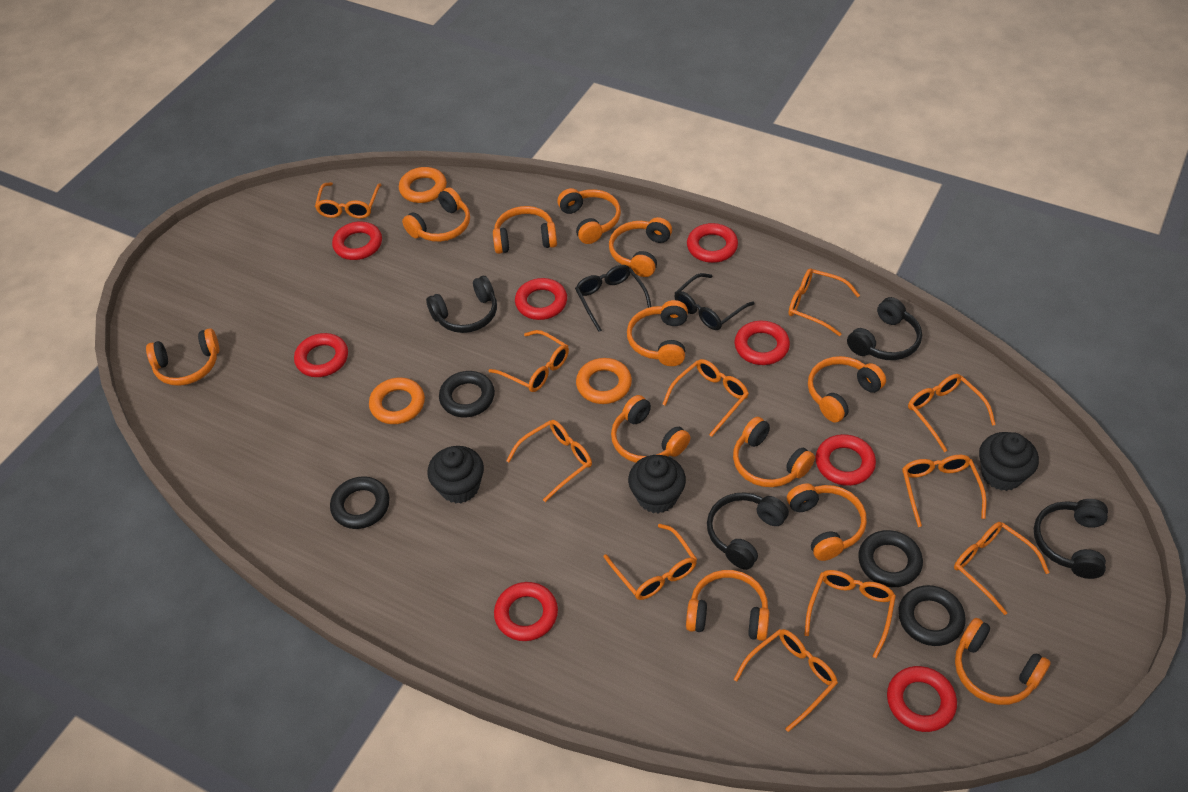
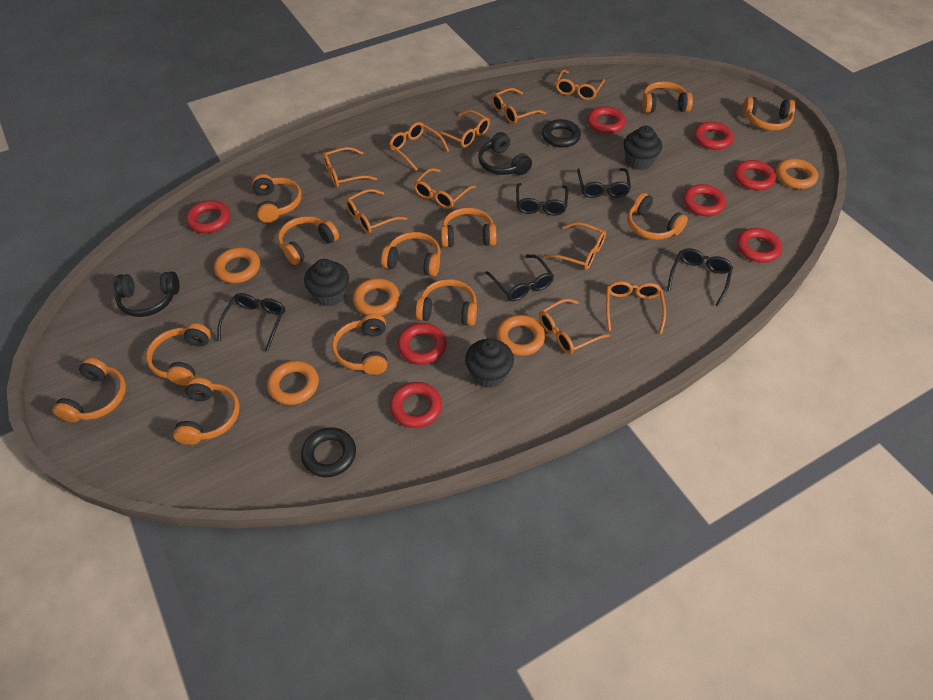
black glasses: 2 -> 5
black headphones: 4 -> 2
black ring: 4 -> 2
orange glasses: 11 -> 10
orange ring: 3 -> 5

